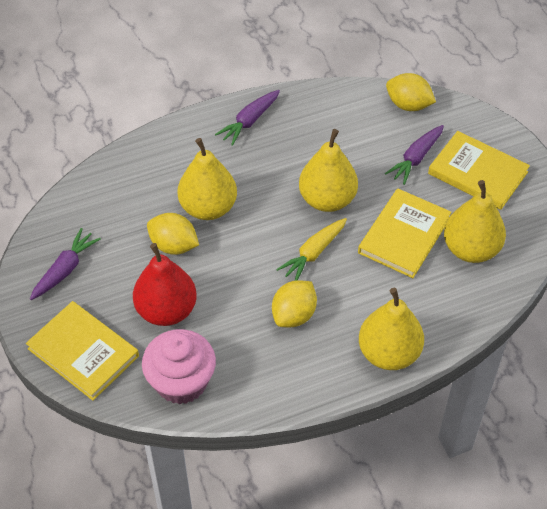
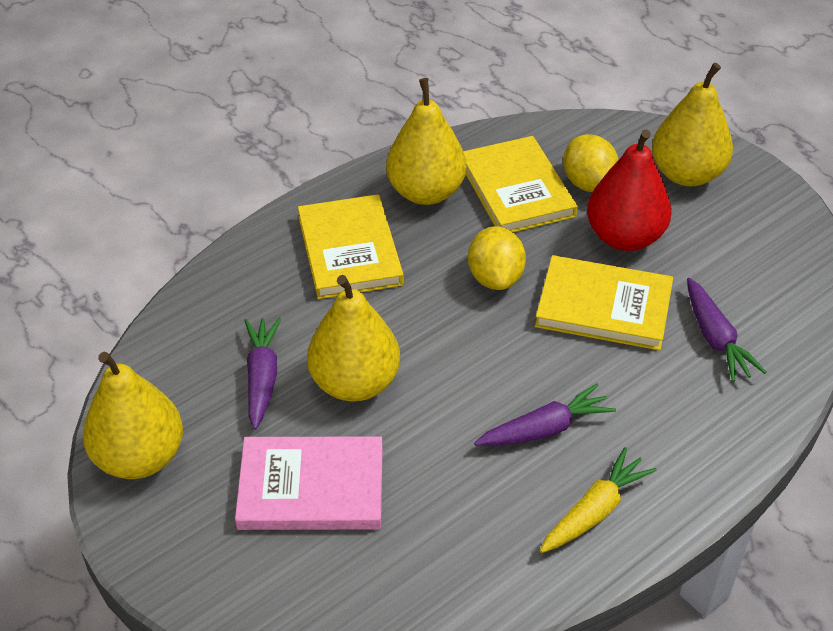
pink book: 0 -> 1
pink cupcake: 1 -> 0
yellow lemon: 3 -> 2

